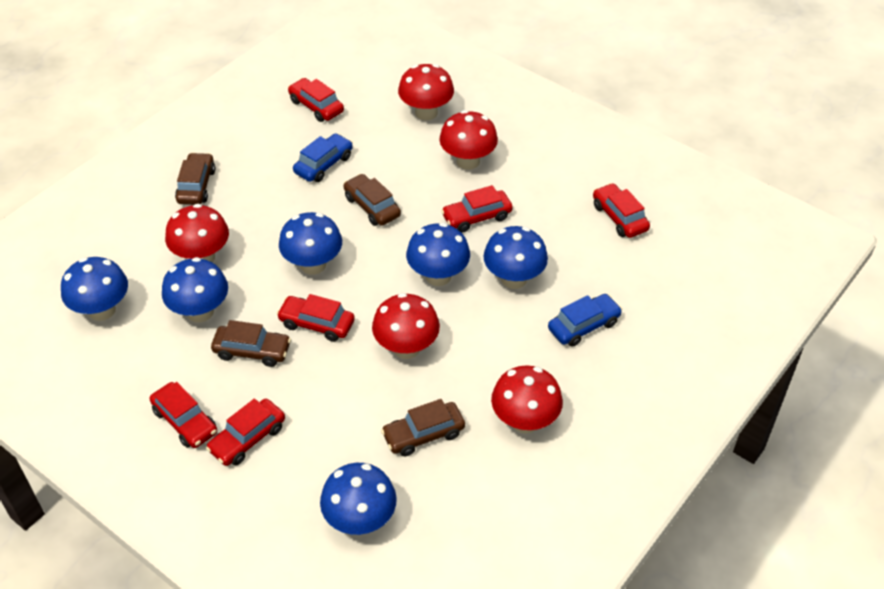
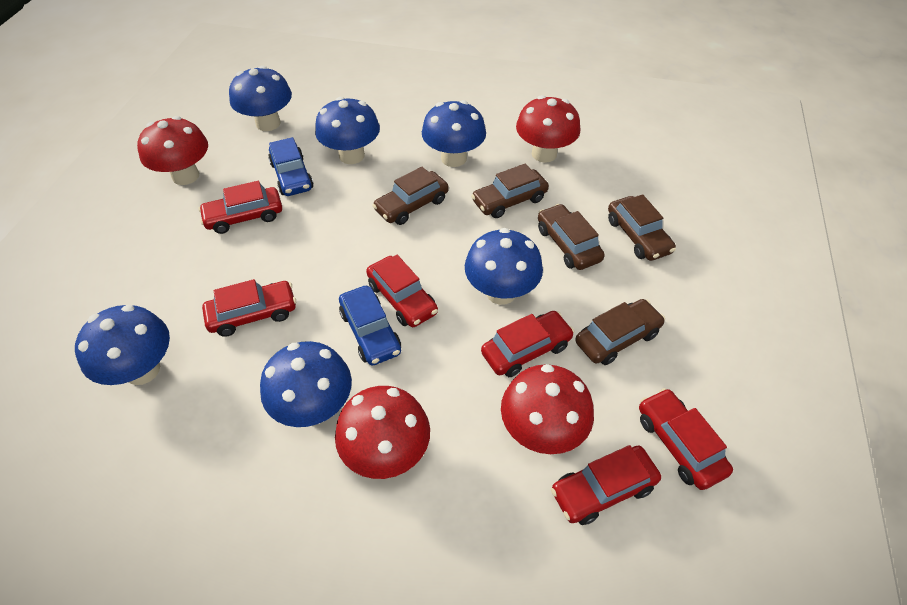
brown car: 4 -> 5
red mushroom: 5 -> 4

